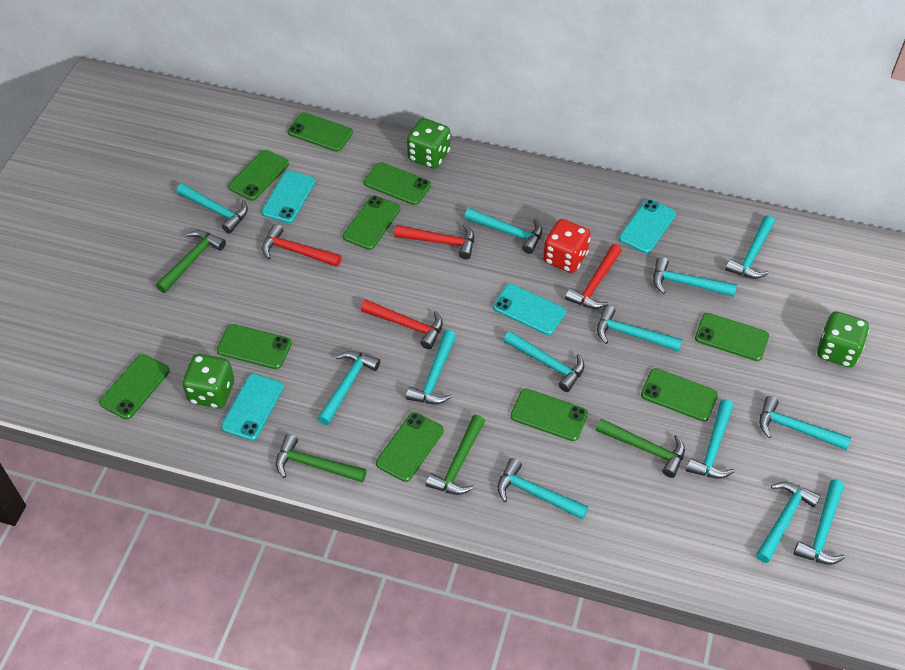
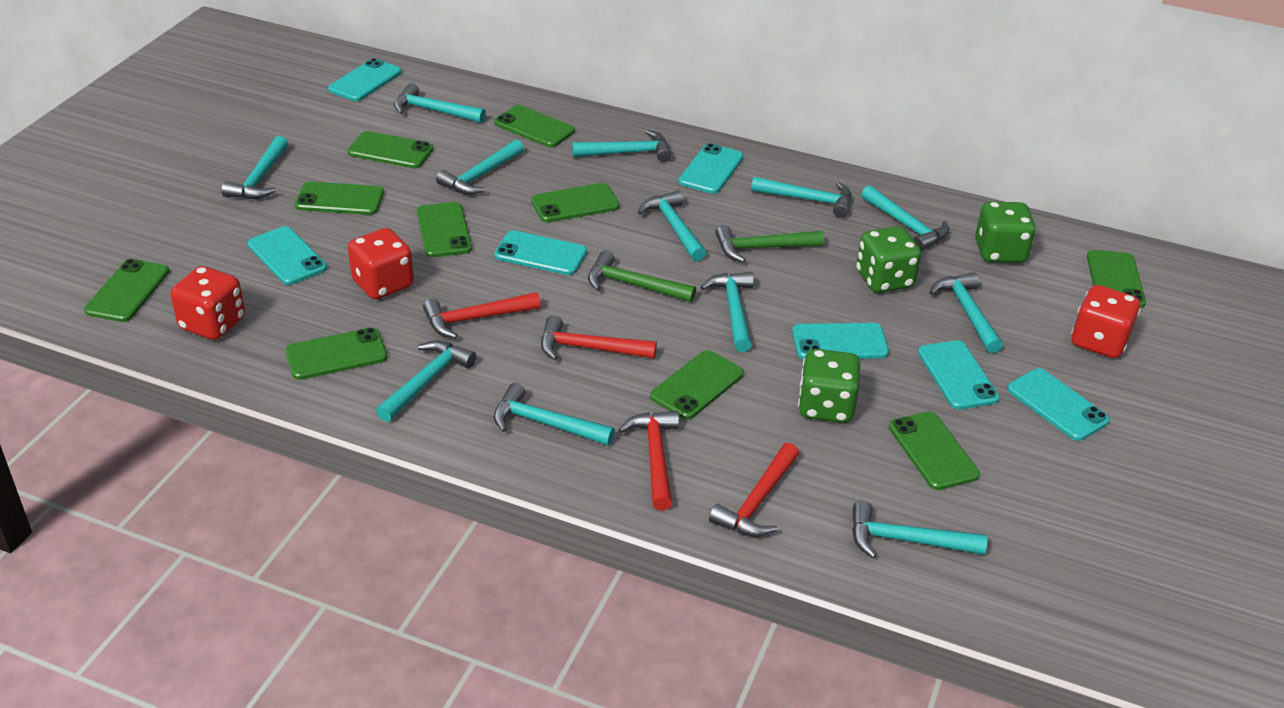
green hammer: 4 -> 2
red dice: 1 -> 3
turquoise hammer: 13 -> 12
turquoise phone: 4 -> 7

